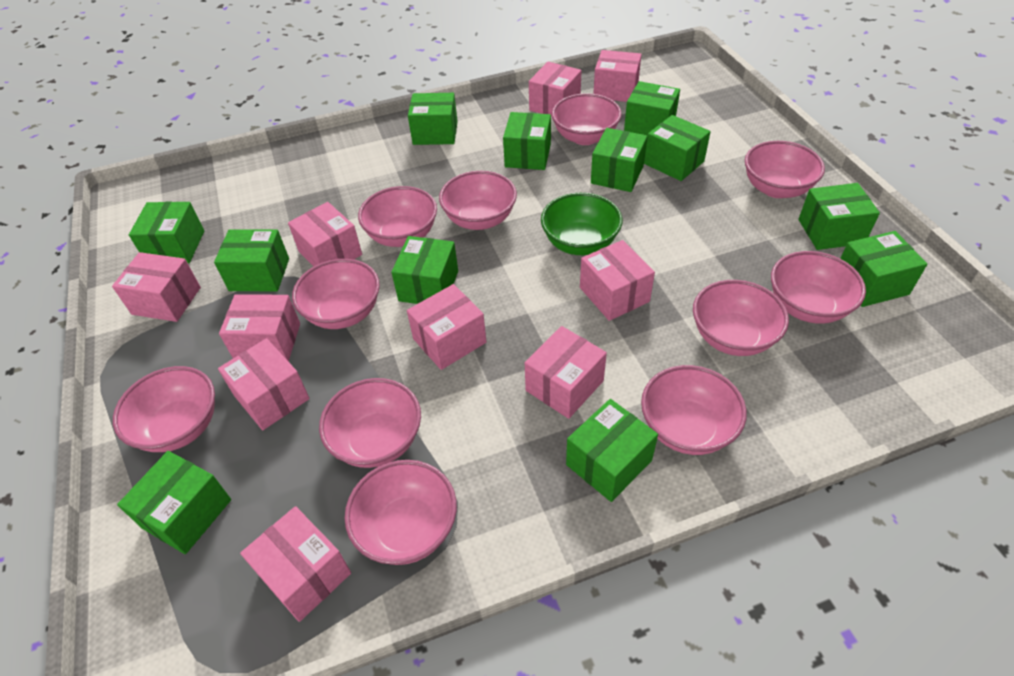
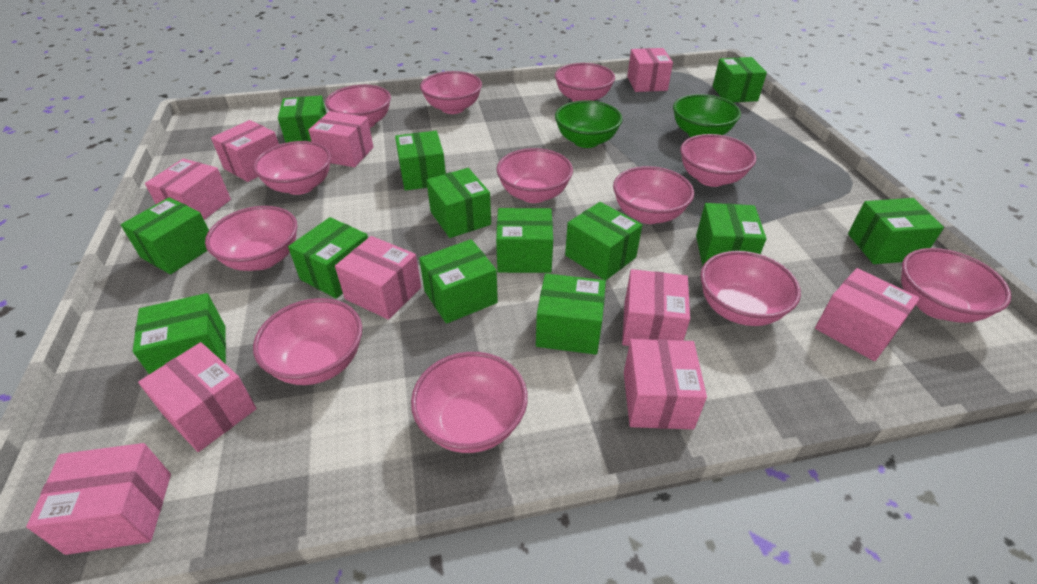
green bowl: 1 -> 2
green box: 12 -> 13
pink bowl: 11 -> 12

